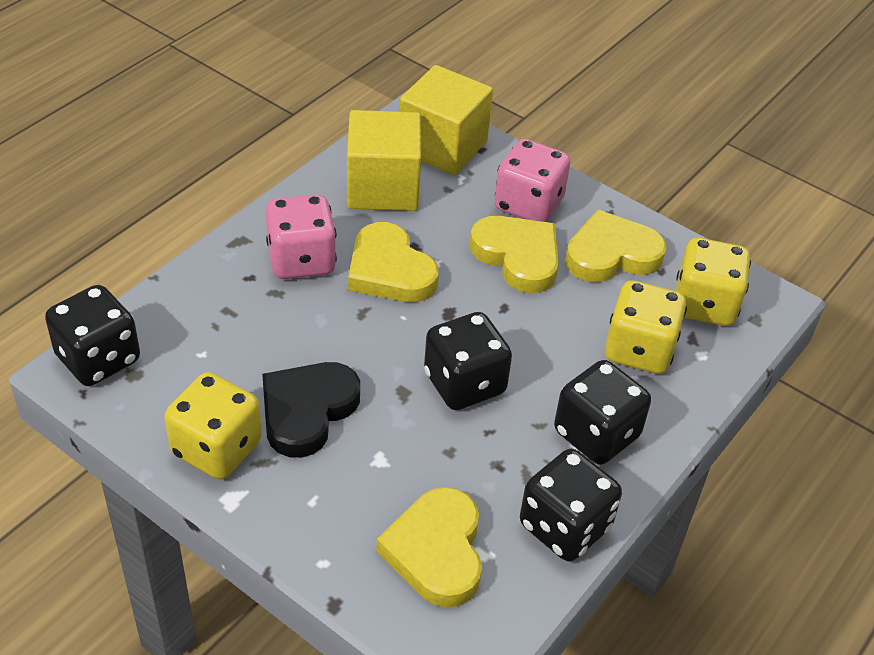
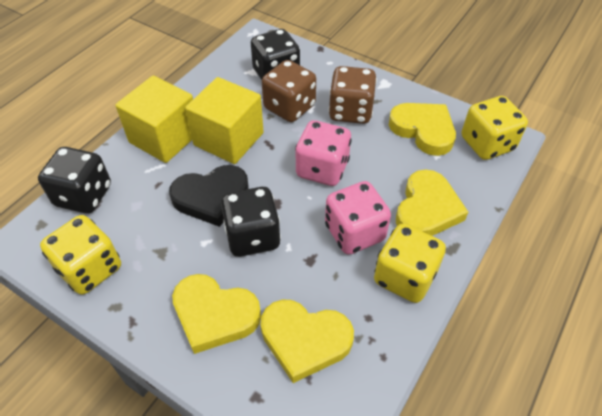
black dice: 4 -> 3
brown dice: 0 -> 2

